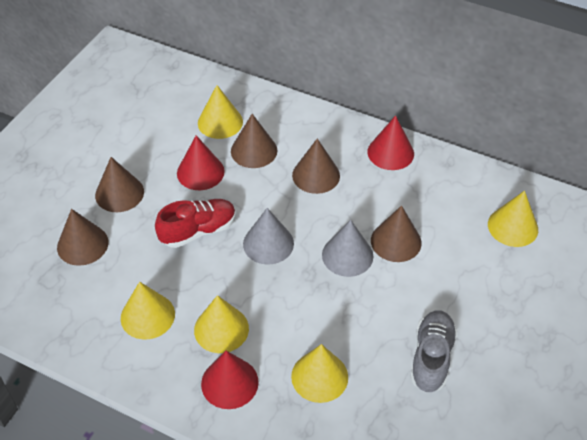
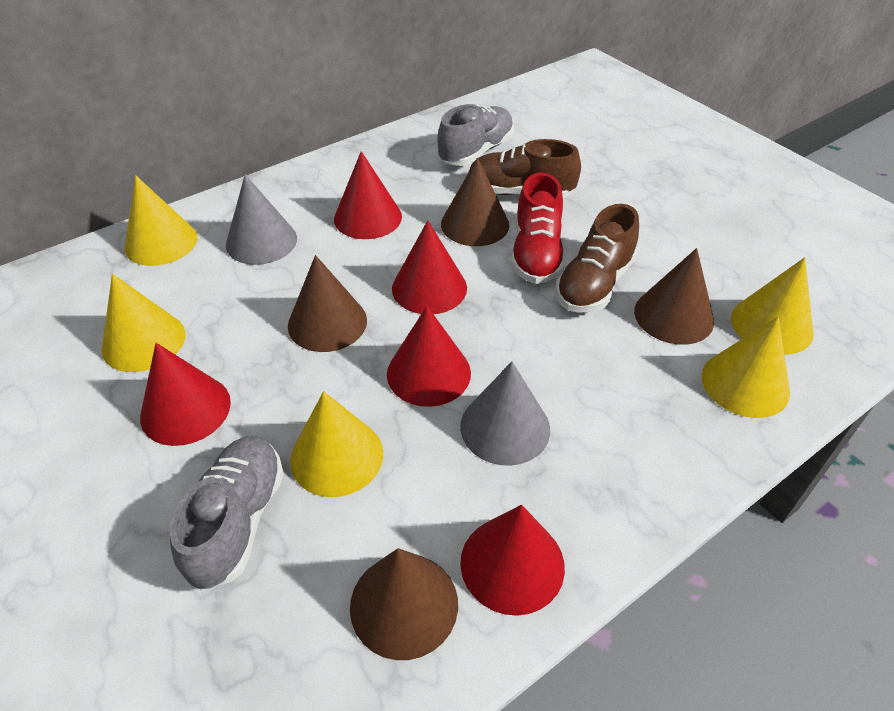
brown cone: 5 -> 4
brown shoe: 0 -> 2
grey shoe: 1 -> 2
red cone: 3 -> 5

